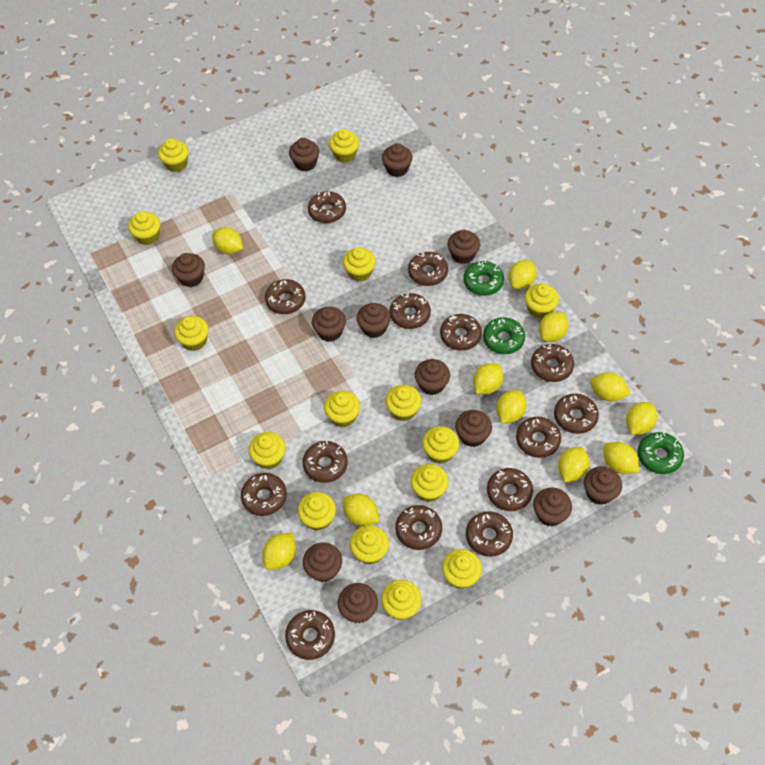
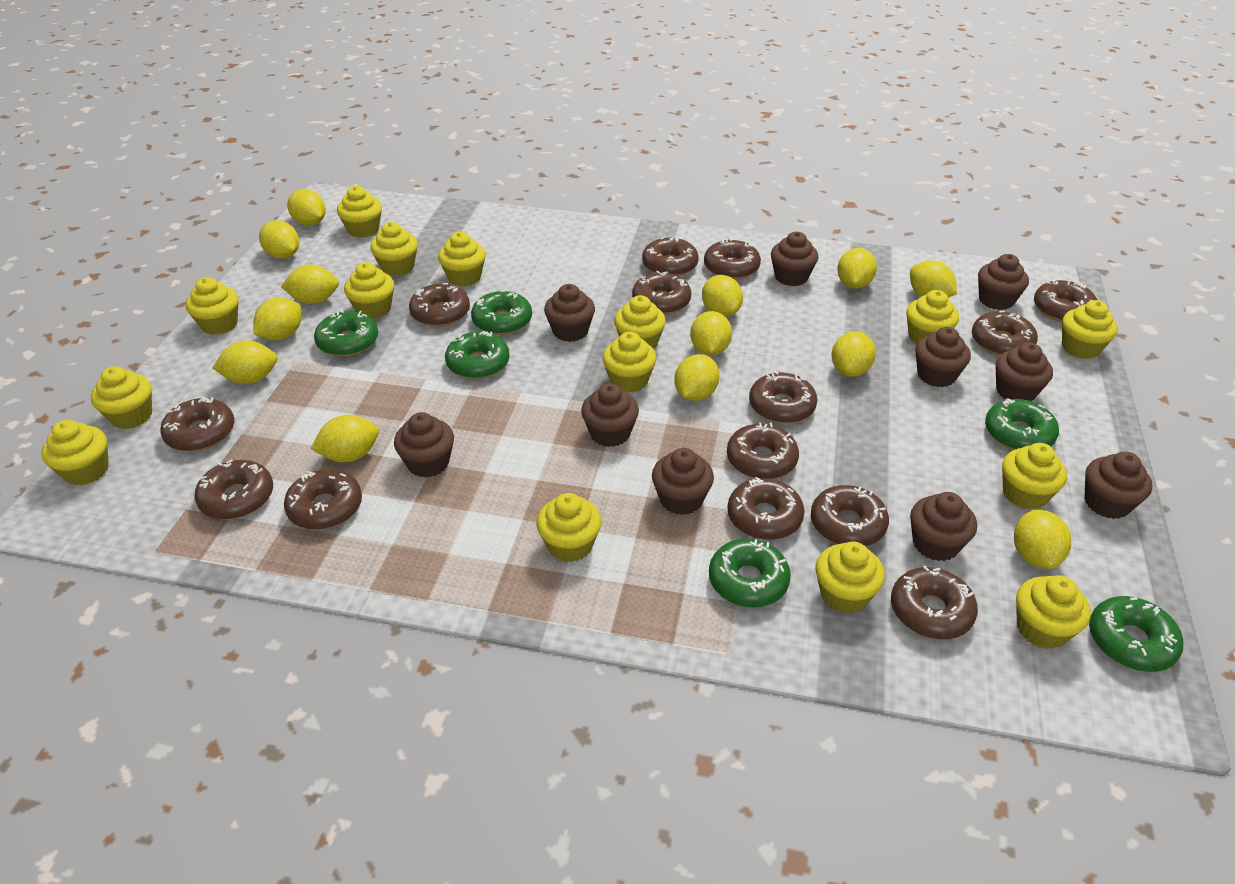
brown cupcake: 12 -> 10
green donut: 3 -> 6
yellow lemon: 11 -> 13

